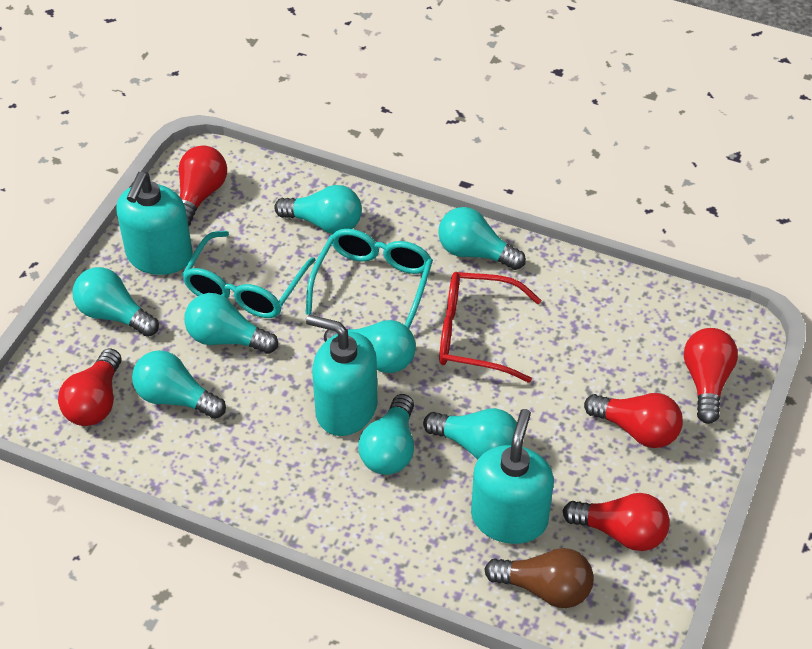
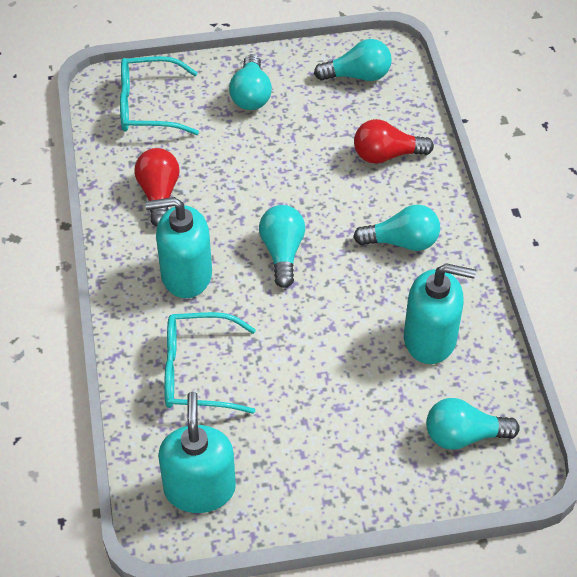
brown light bulb: 1 -> 0
red glasses: 1 -> 0
red light bulb: 5 -> 2
turquoise light bulb: 8 -> 5

